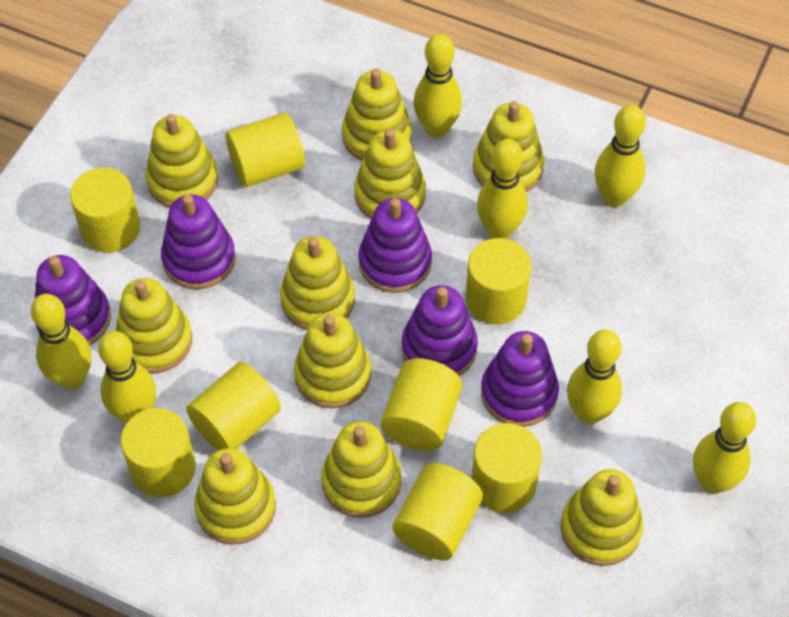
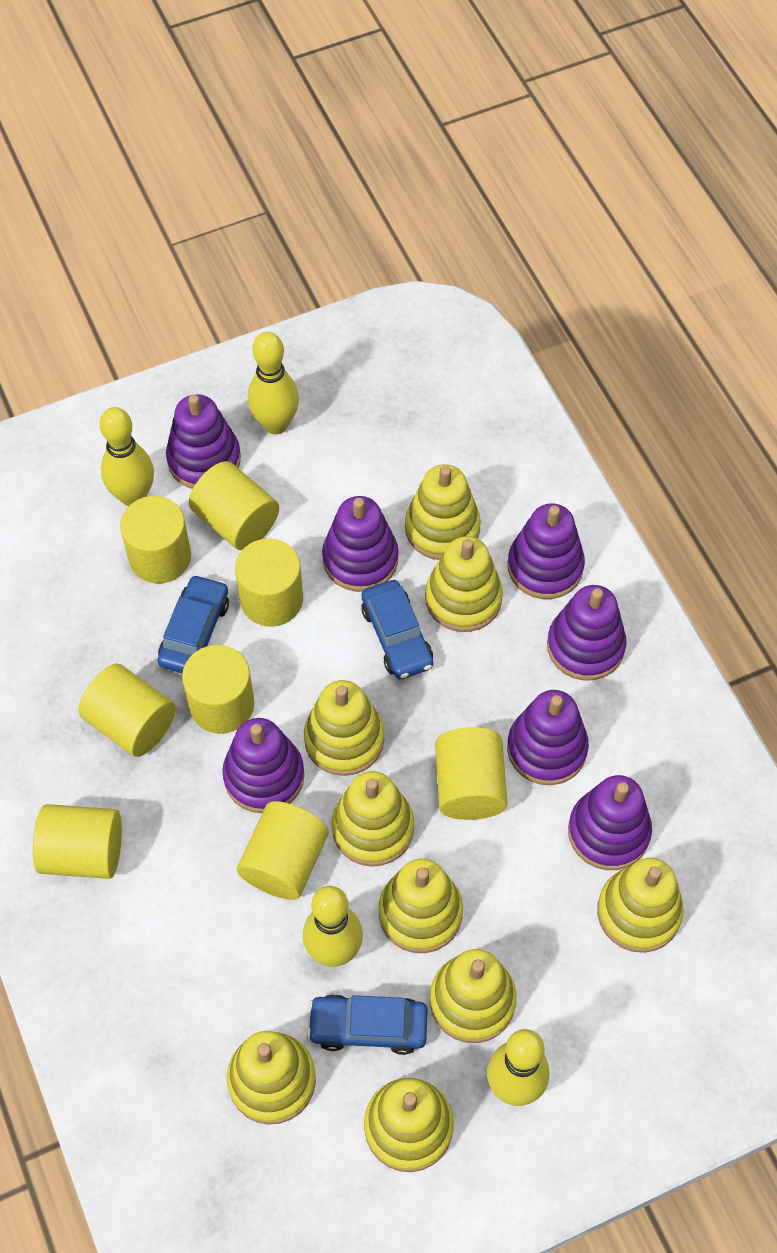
blue car: 0 -> 3
purple stacking toy: 5 -> 7
yellow bowling pin: 7 -> 4
yellow stacking toy: 10 -> 9

